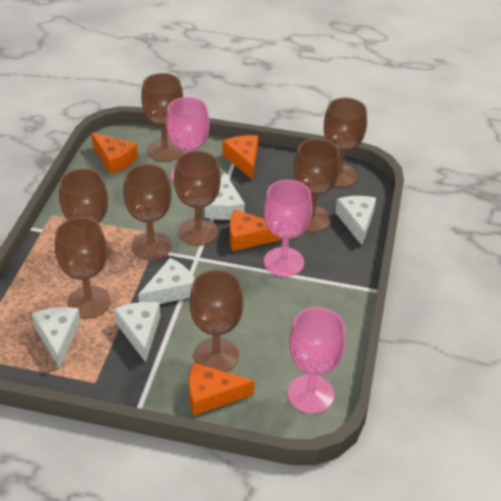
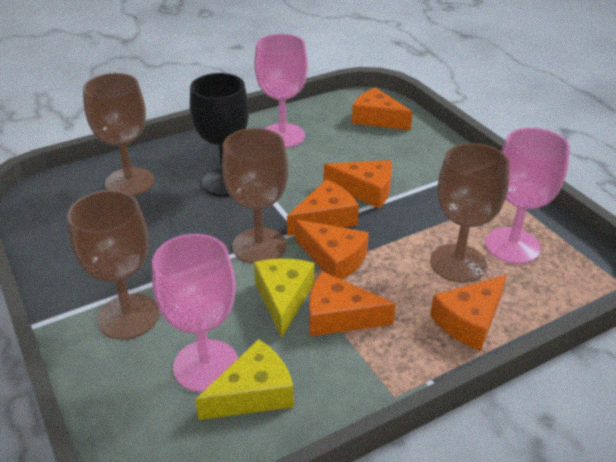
black goblet: 0 -> 1
brown goblet: 8 -> 4
orange cheese: 4 -> 6
white cheese: 5 -> 0
yellow cheese: 0 -> 2

